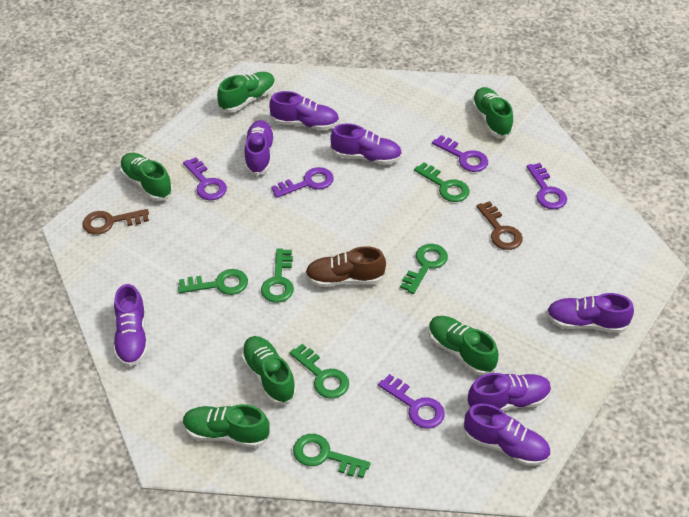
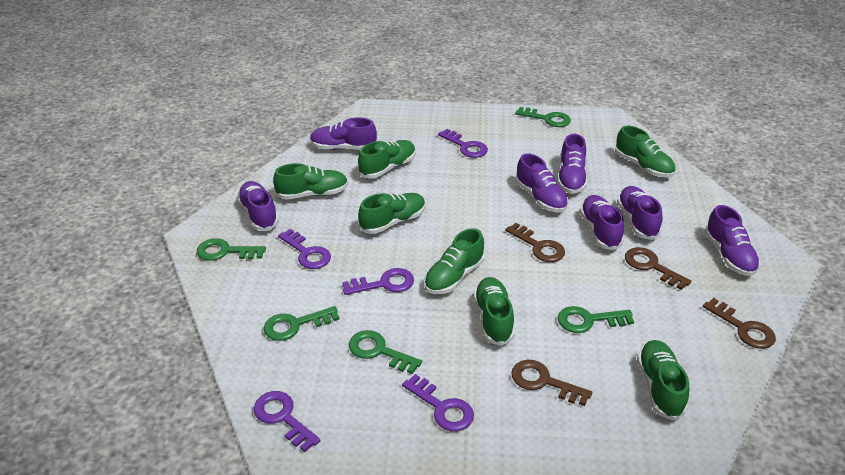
brown key: 2 -> 4
brown shoe: 1 -> 0
green key: 6 -> 5
green shoe: 6 -> 7

